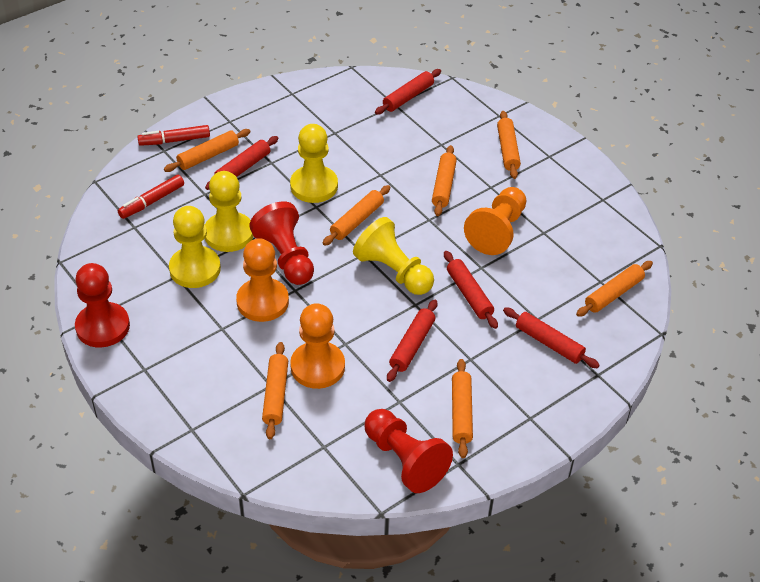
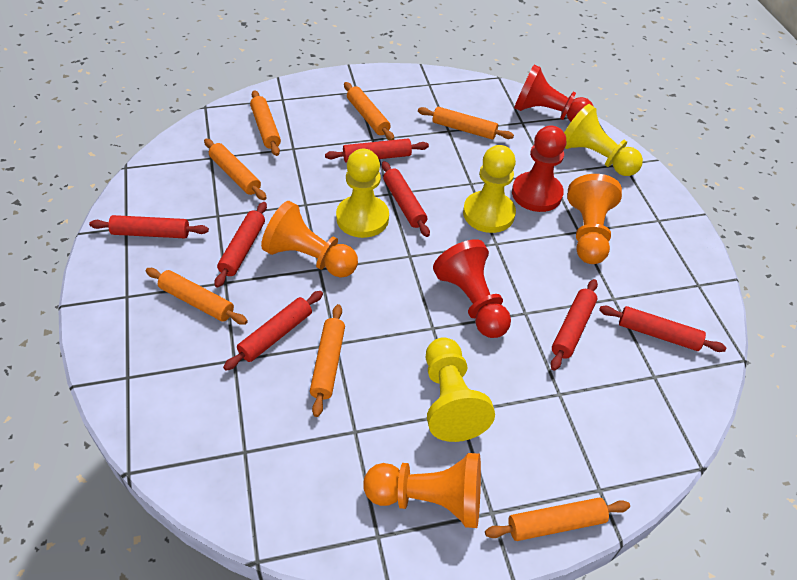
red marker: 2 -> 0
red rolling pin: 5 -> 7

